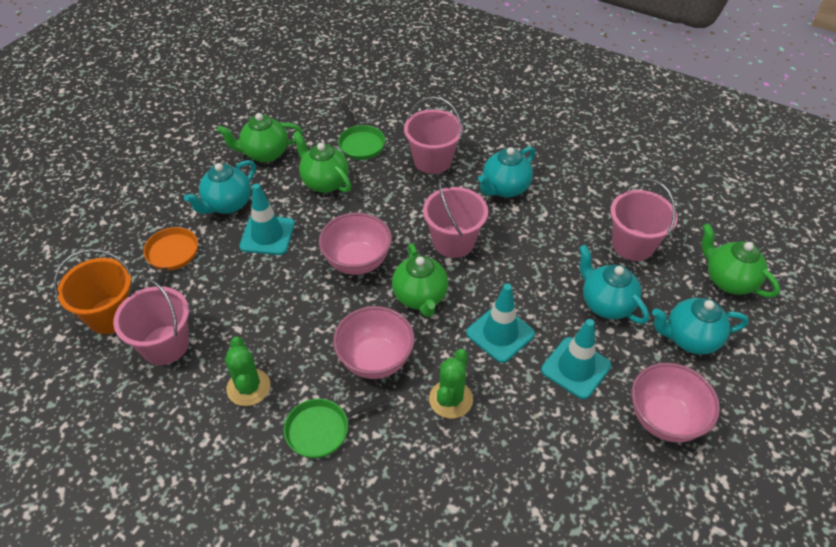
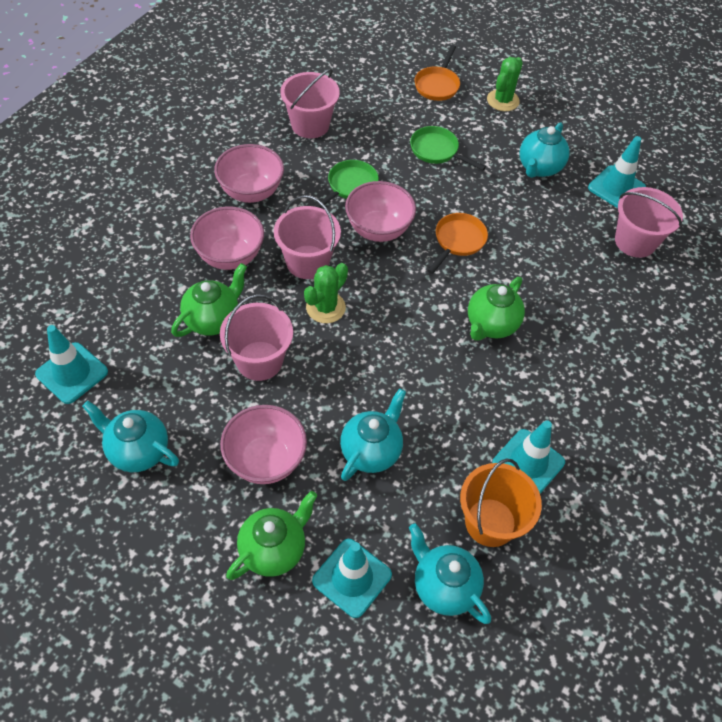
green teapot: 4 -> 3
orange pan: 1 -> 2
pink bowl: 3 -> 4
turquoise traffic cone: 3 -> 4

